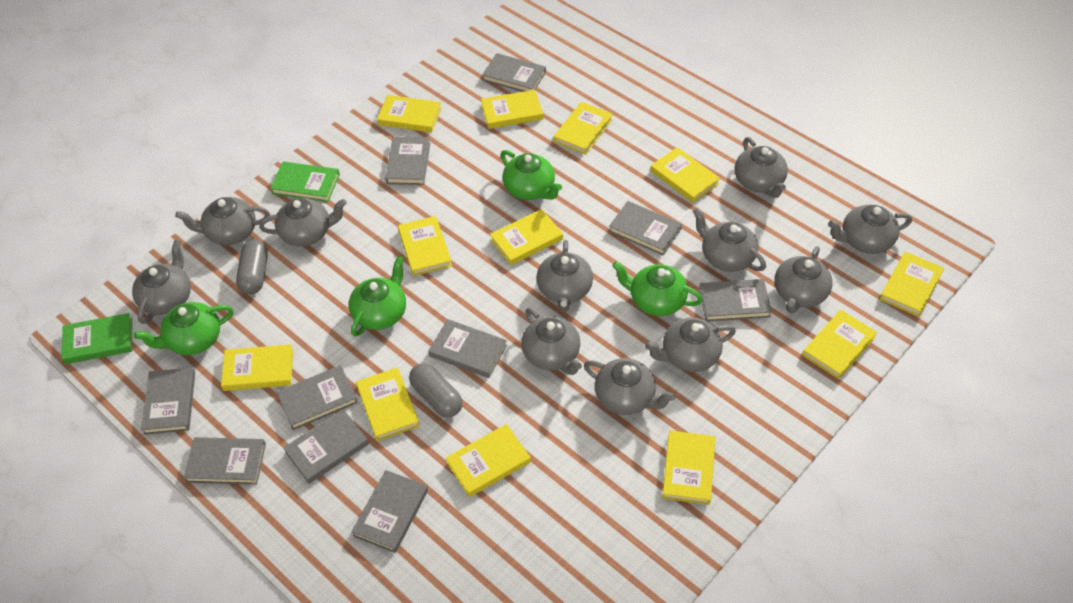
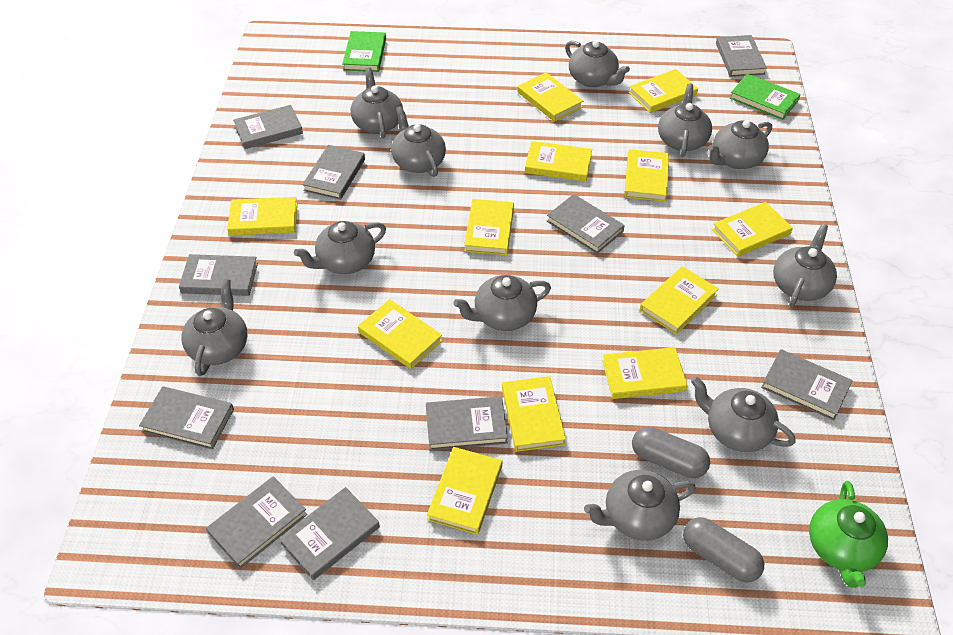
green teapot: 4 -> 1

